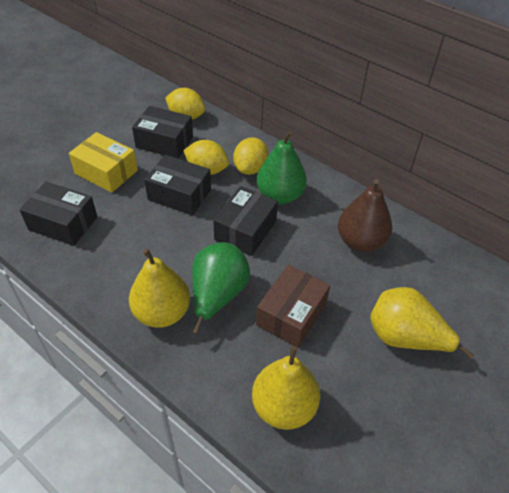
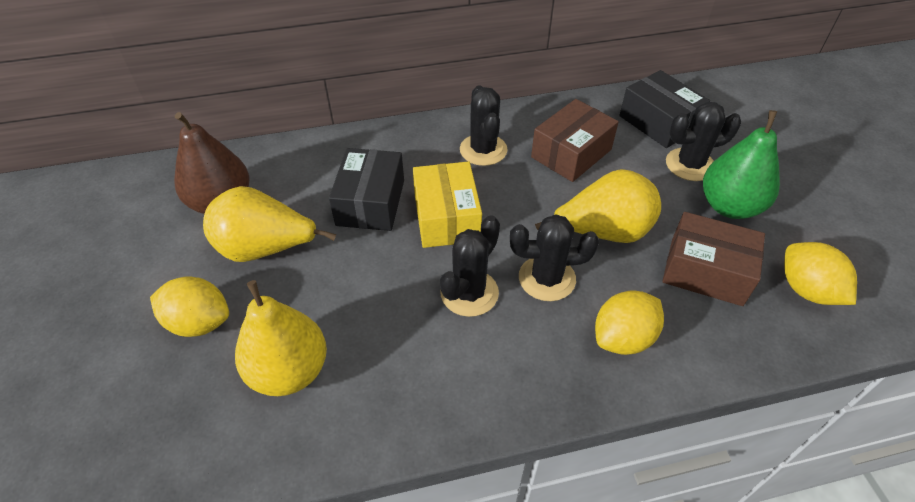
black box: 4 -> 2
black cactus: 0 -> 4
brown box: 1 -> 2
green pear: 2 -> 1

